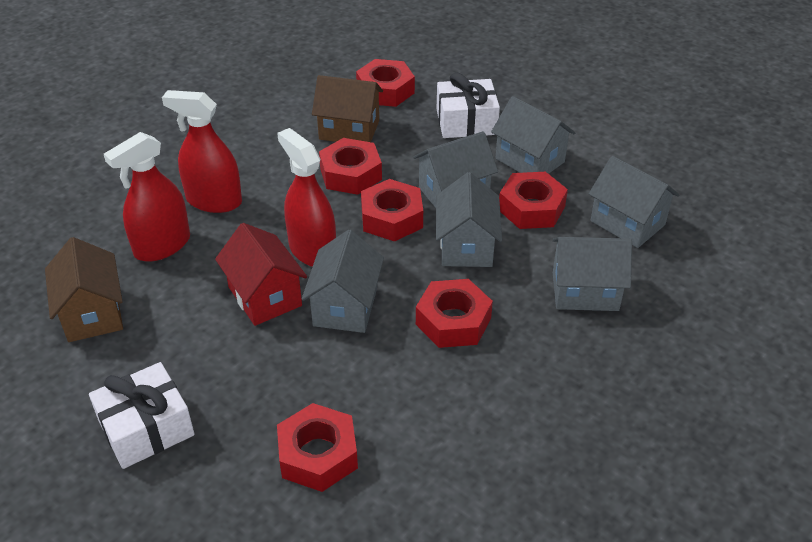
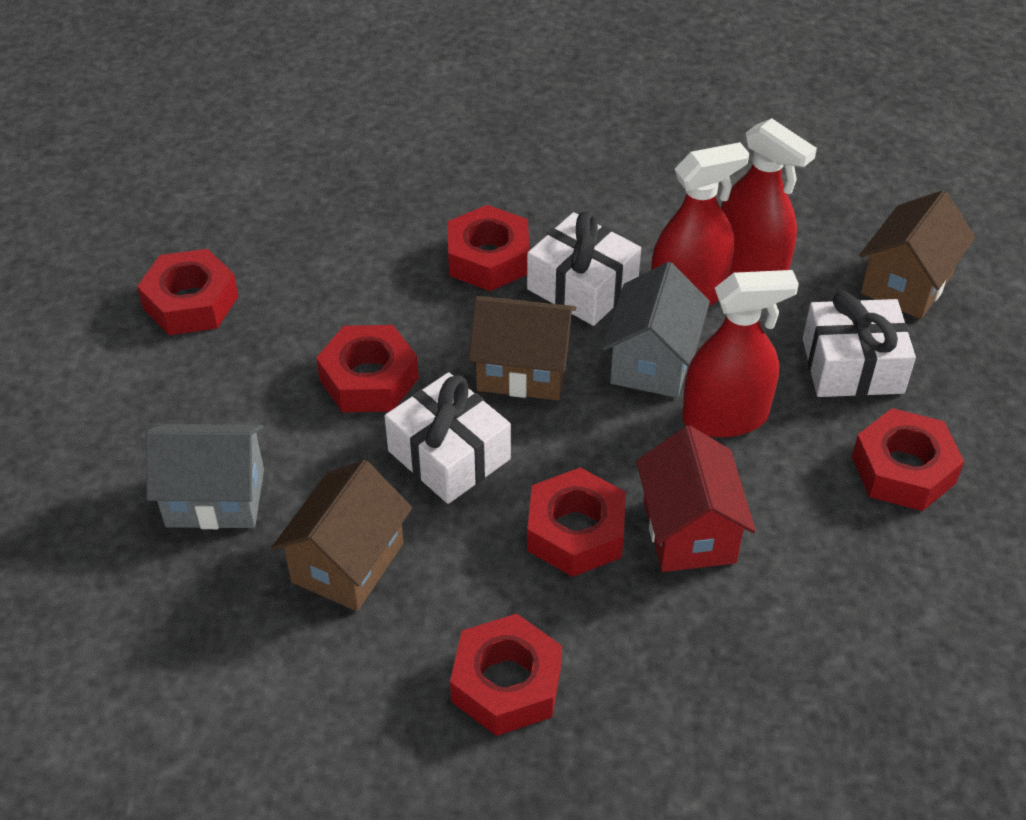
brown house: 2 -> 3
grey house: 6 -> 2
white gift: 2 -> 3

